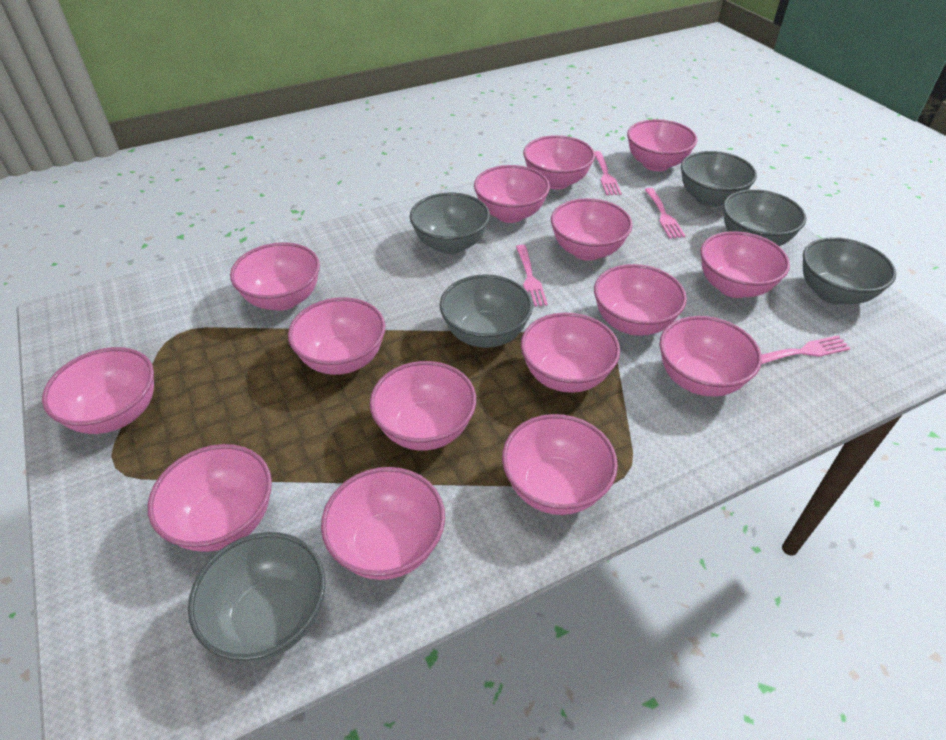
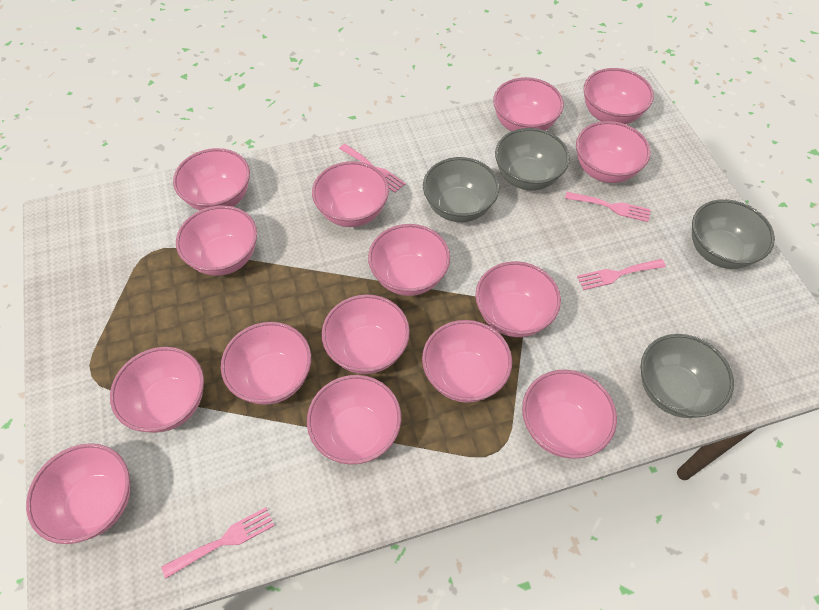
grey bowl: 6 -> 4

